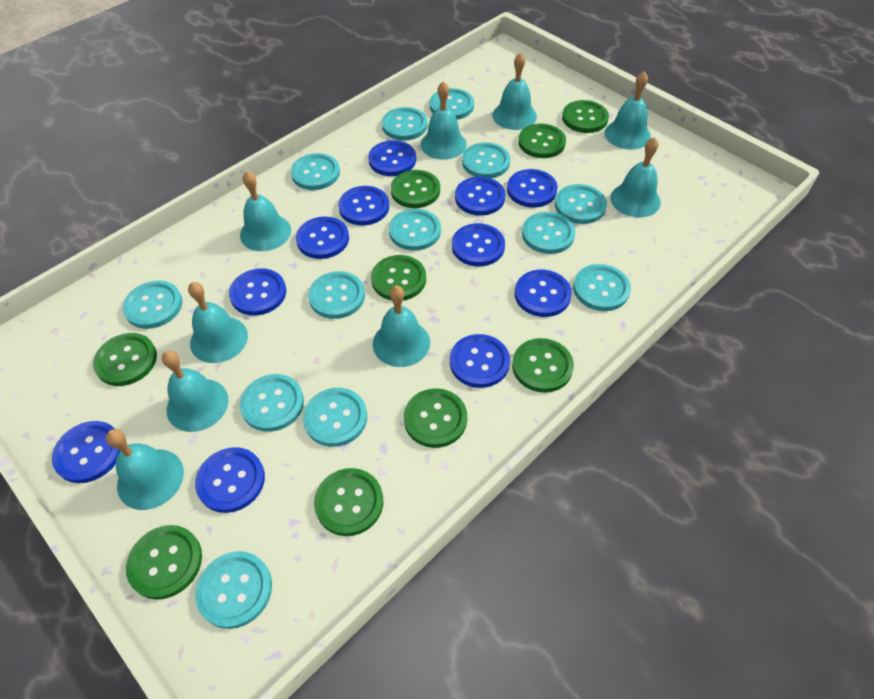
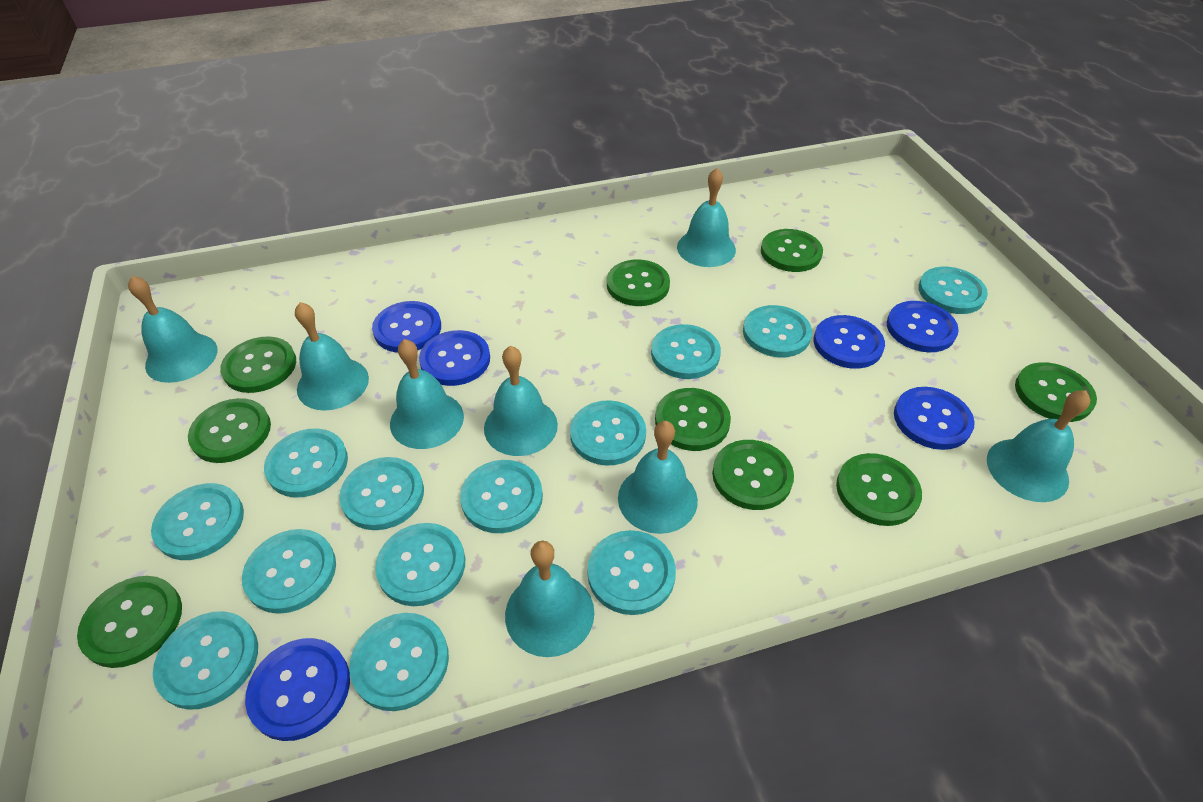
blue button: 11 -> 6
turquoise bell: 9 -> 8

